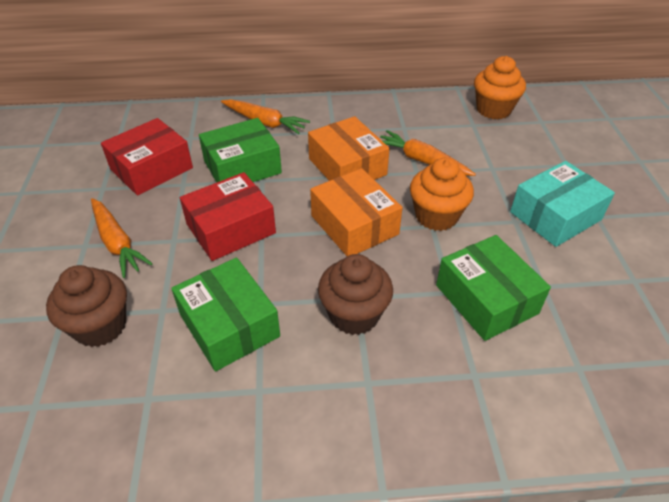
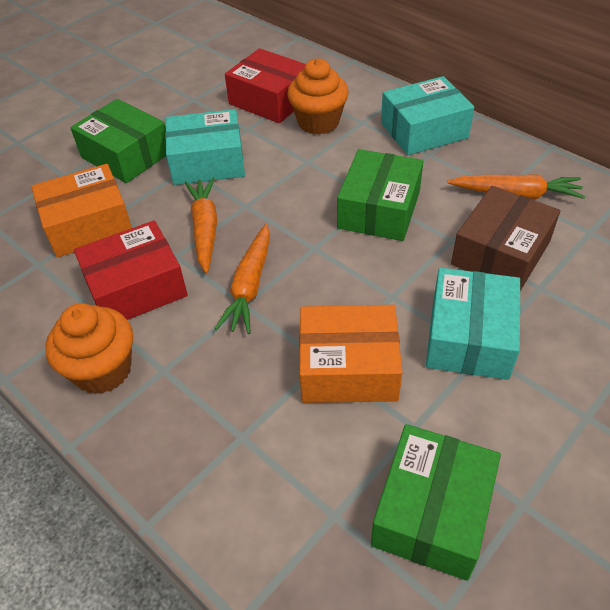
brown box: 0 -> 1
brown cupcake: 2 -> 0
turquoise box: 1 -> 3

